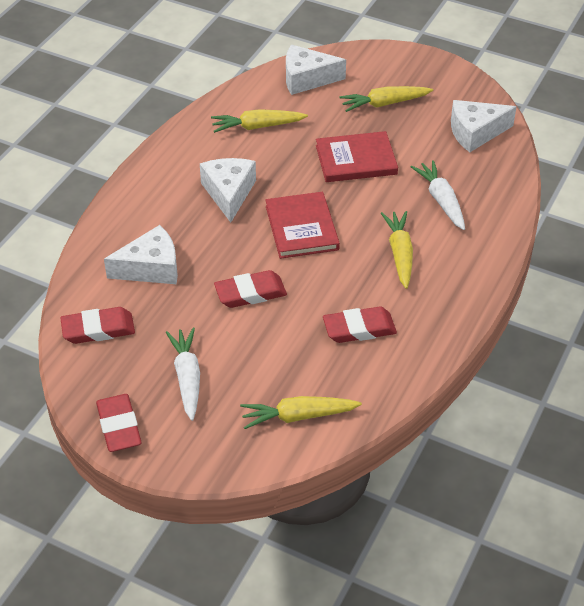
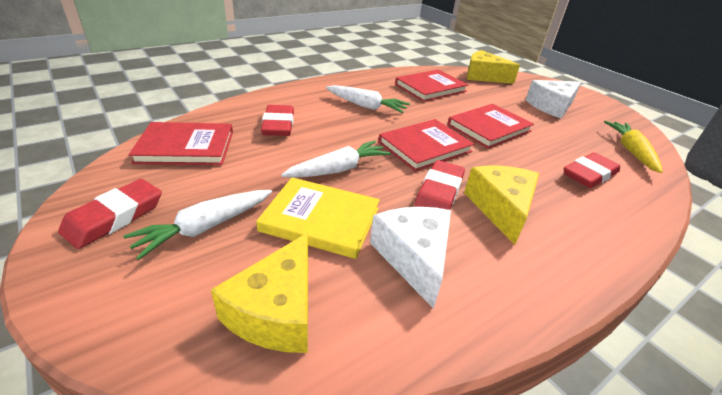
red book: 2 -> 4
white carrot: 2 -> 3
white cheese: 4 -> 2
yellow book: 0 -> 1
yellow carrot: 4 -> 1
yellow cheese: 0 -> 3

